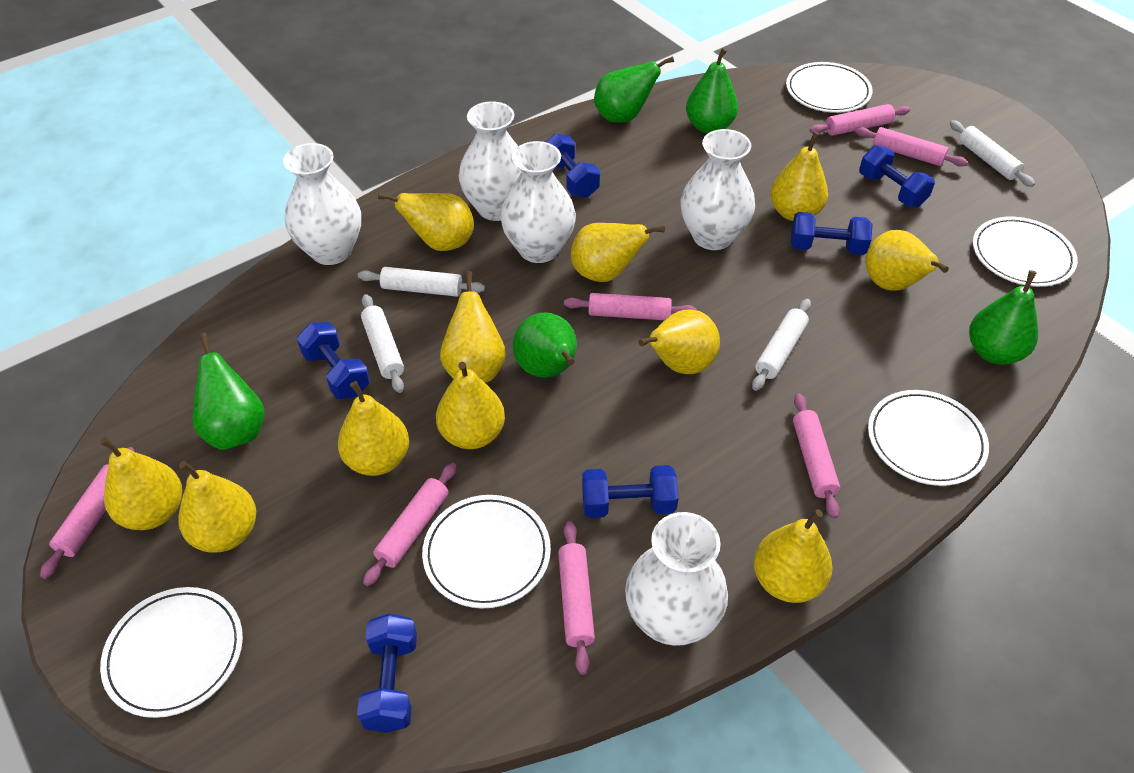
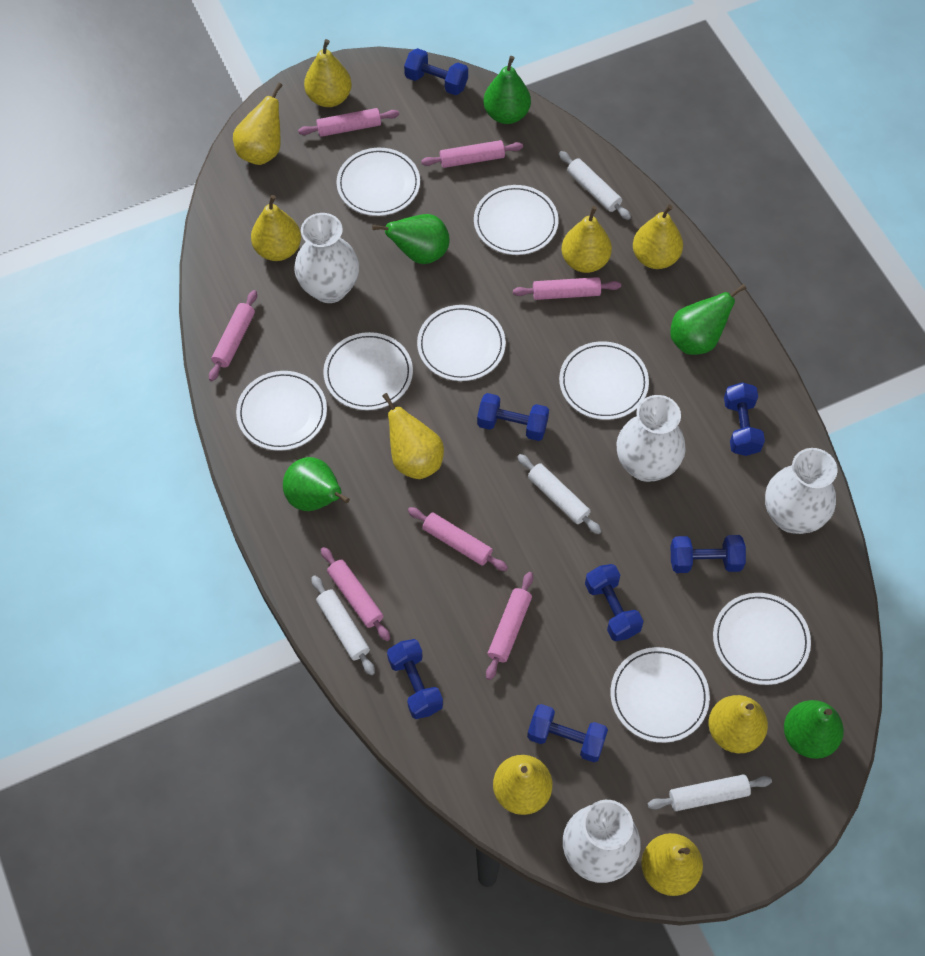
blue dumbbell: 6 -> 7
white plate: 5 -> 8
white vase: 5 -> 4
yellow pear: 11 -> 9

